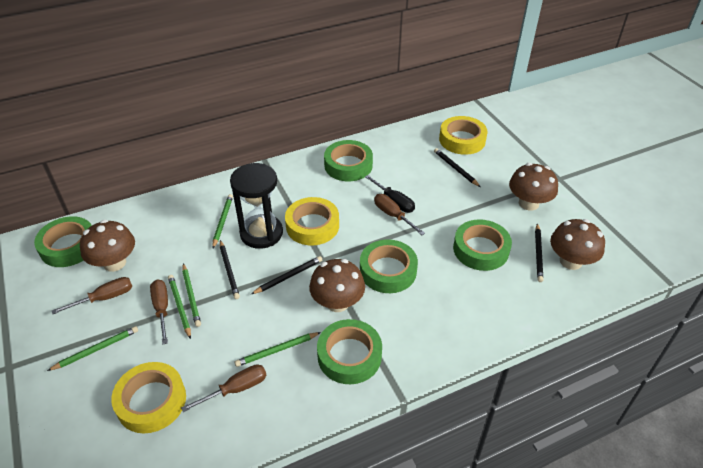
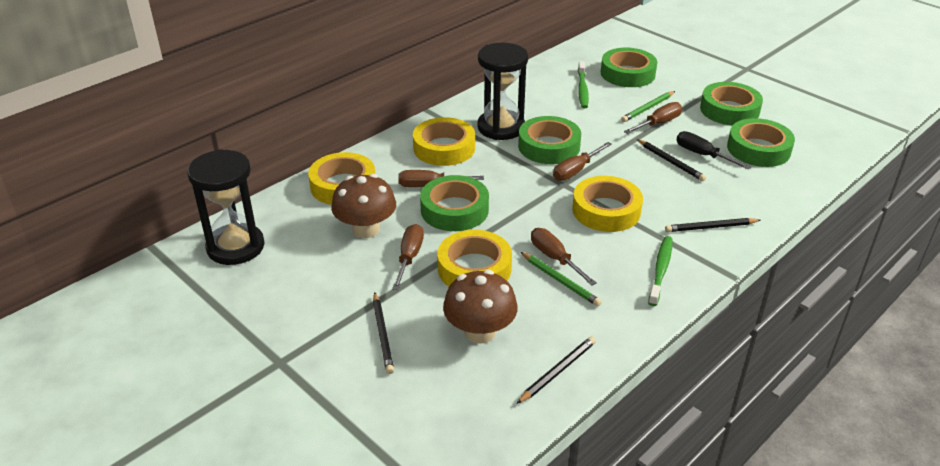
black hourglass: 1 -> 2
brown mushroom: 4 -> 2
brown screwdriver: 4 -> 5
green pencil: 5 -> 2
green toothbrush: 0 -> 2
yellow tape: 3 -> 4

